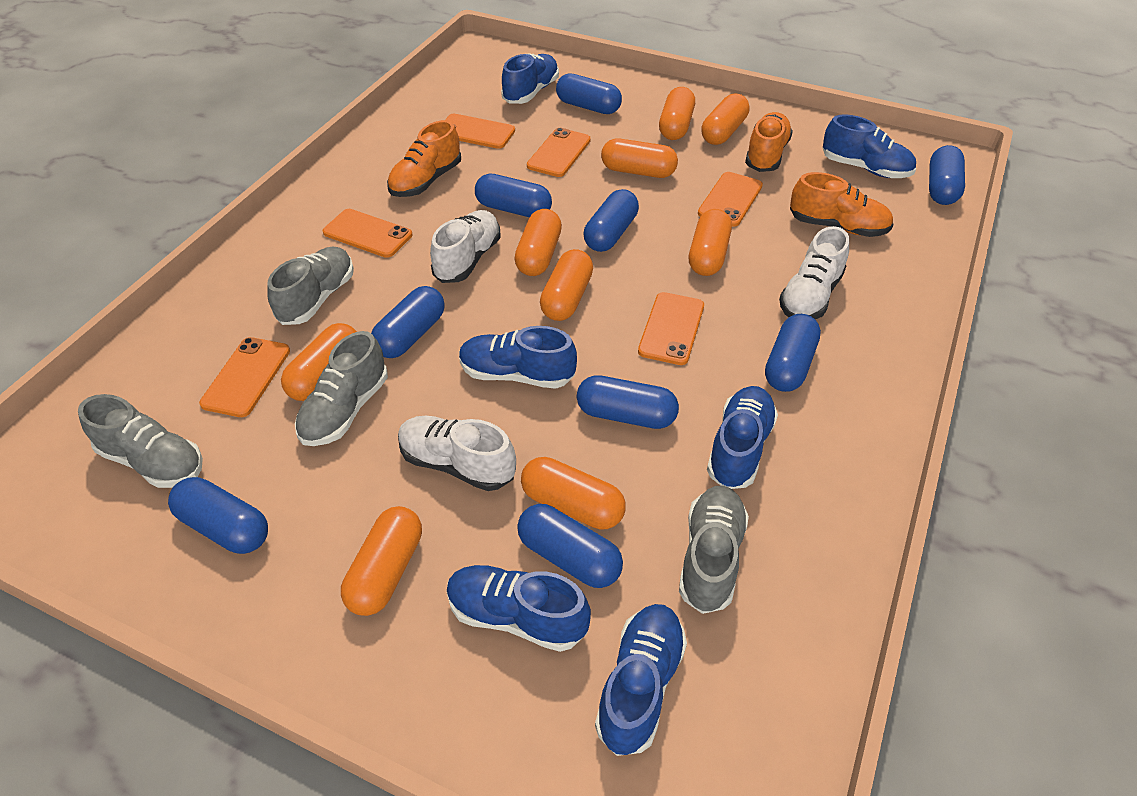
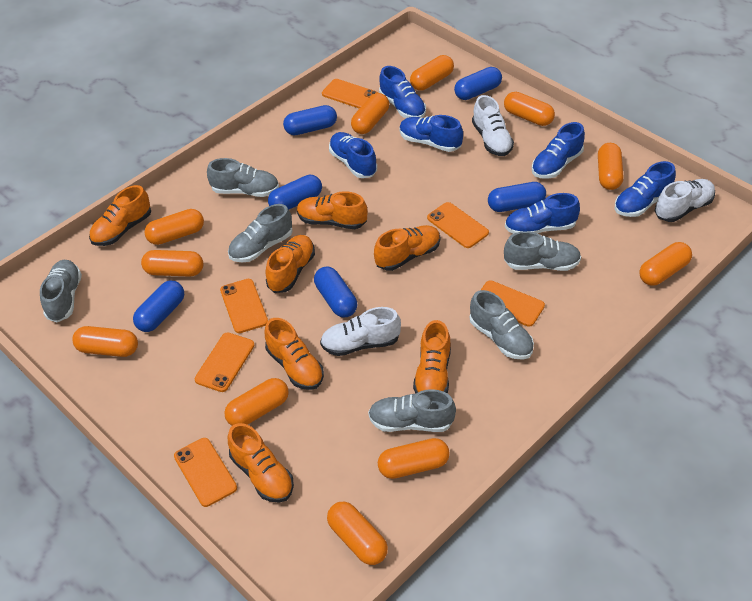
blue capsule: 9 -> 6
grey shoe: 4 -> 6
orange capsule: 9 -> 11
orange shoe: 3 -> 7

